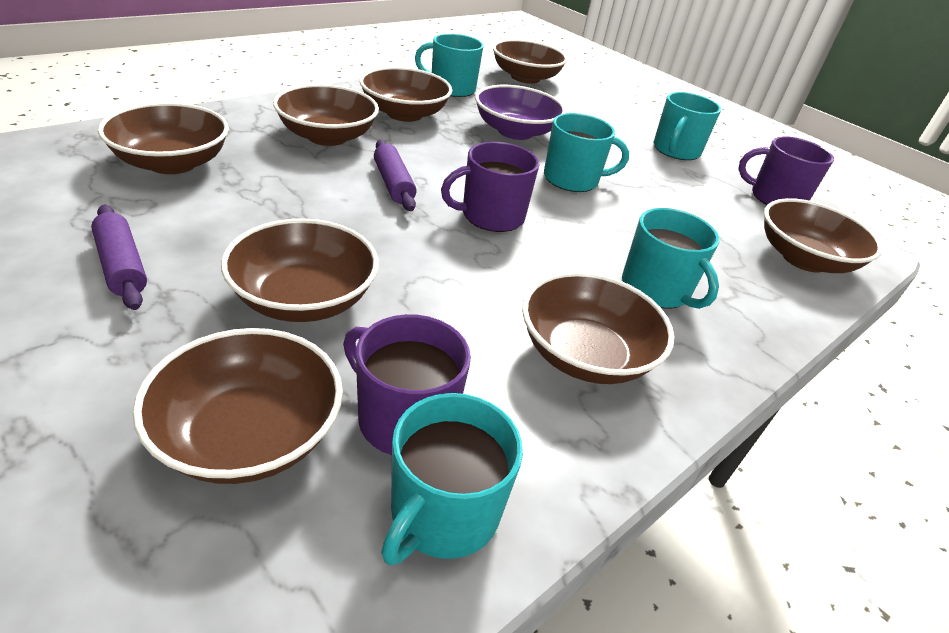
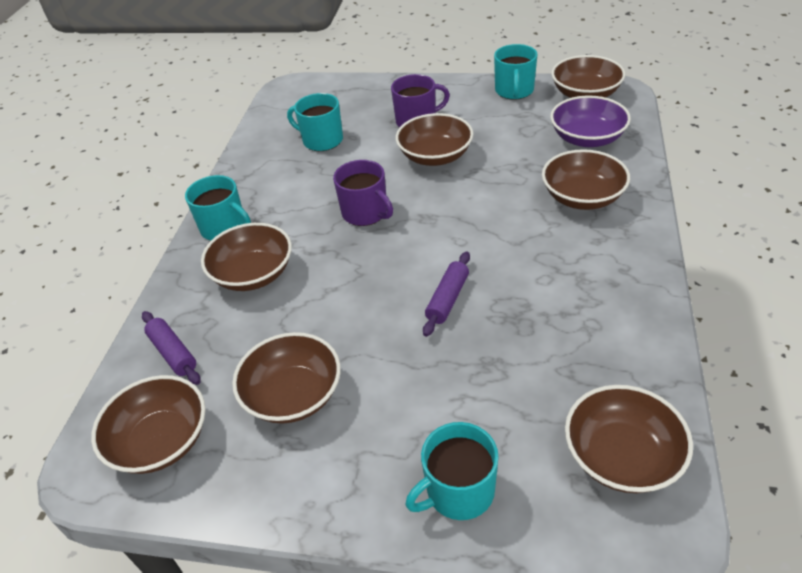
brown bowl: 8 -> 7
purple mug: 3 -> 2
turquoise mug: 5 -> 4

